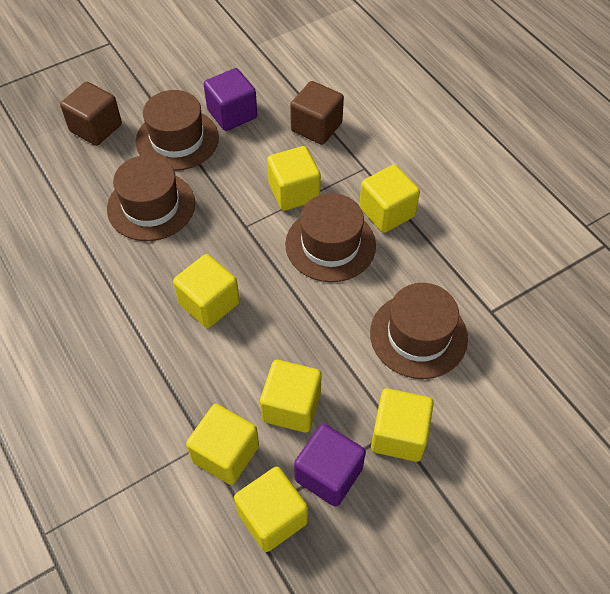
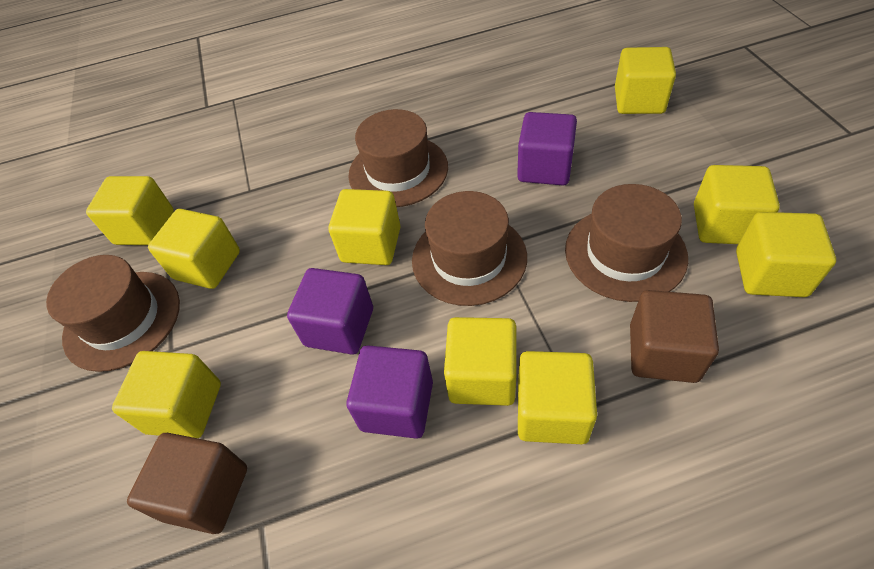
purple cube: 2 -> 3
yellow cube: 7 -> 9

